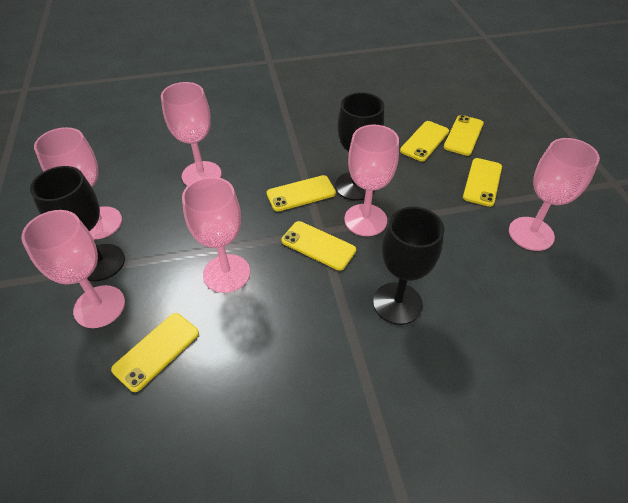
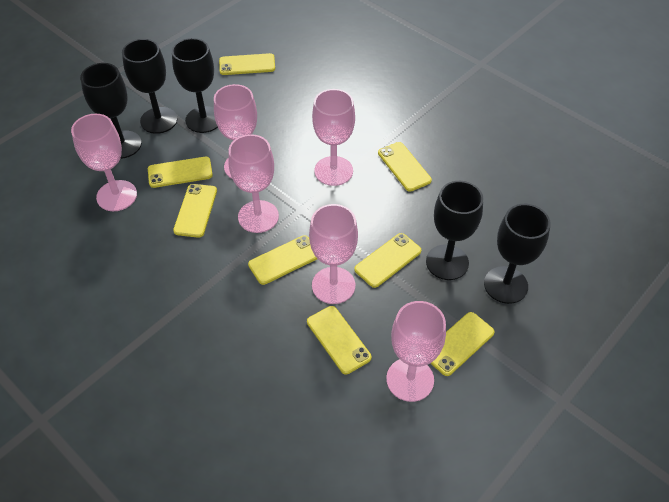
black goblet: 3 -> 5
yellow phone: 6 -> 8

